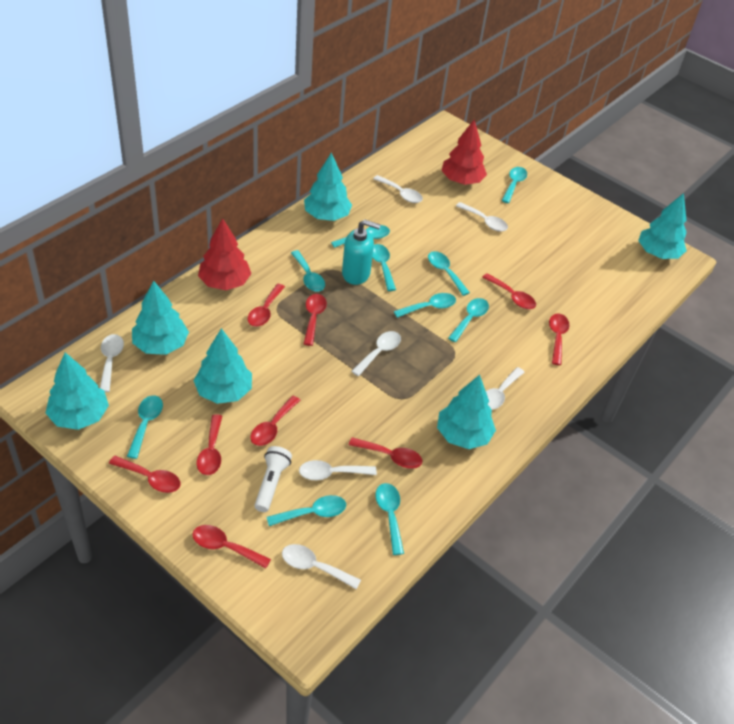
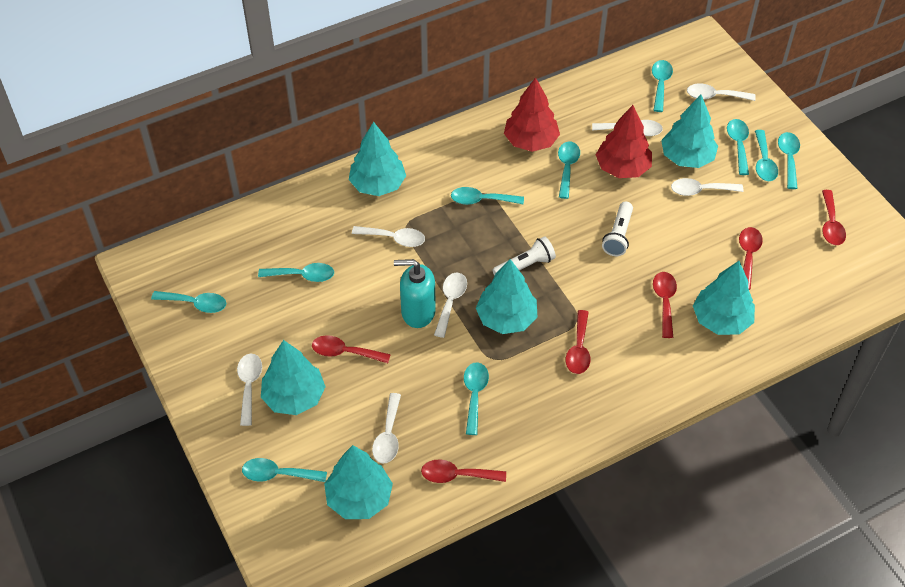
red spoon: 9 -> 6
white flashlight: 1 -> 2

